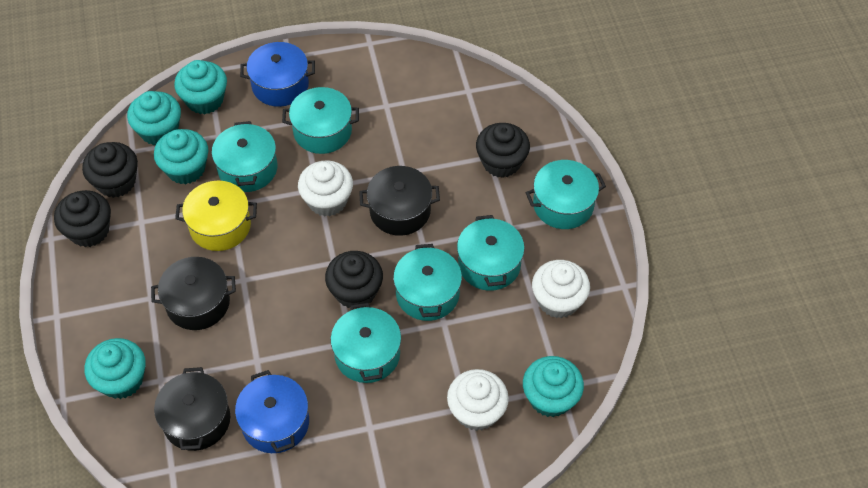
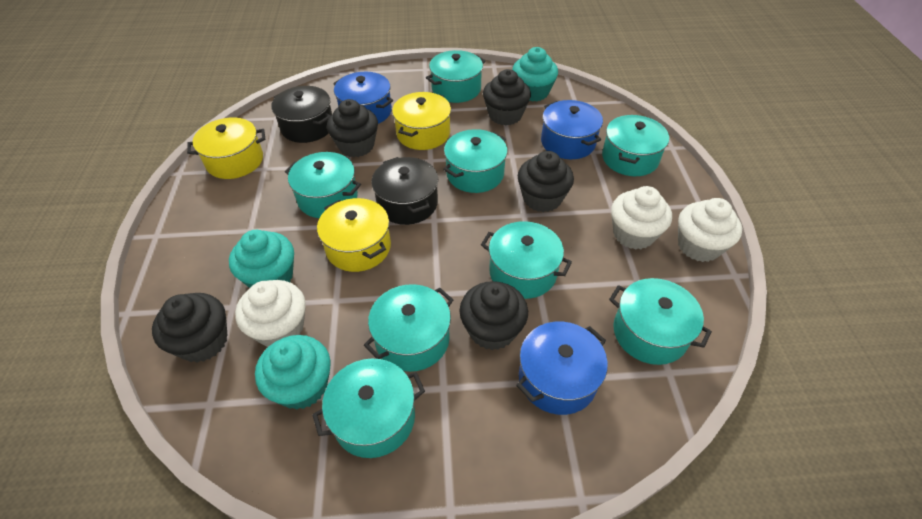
black cupcake: 4 -> 5
black pot: 3 -> 2
blue pot: 2 -> 3
turquoise cupcake: 5 -> 3
turquoise pot: 6 -> 8
yellow pot: 1 -> 3

